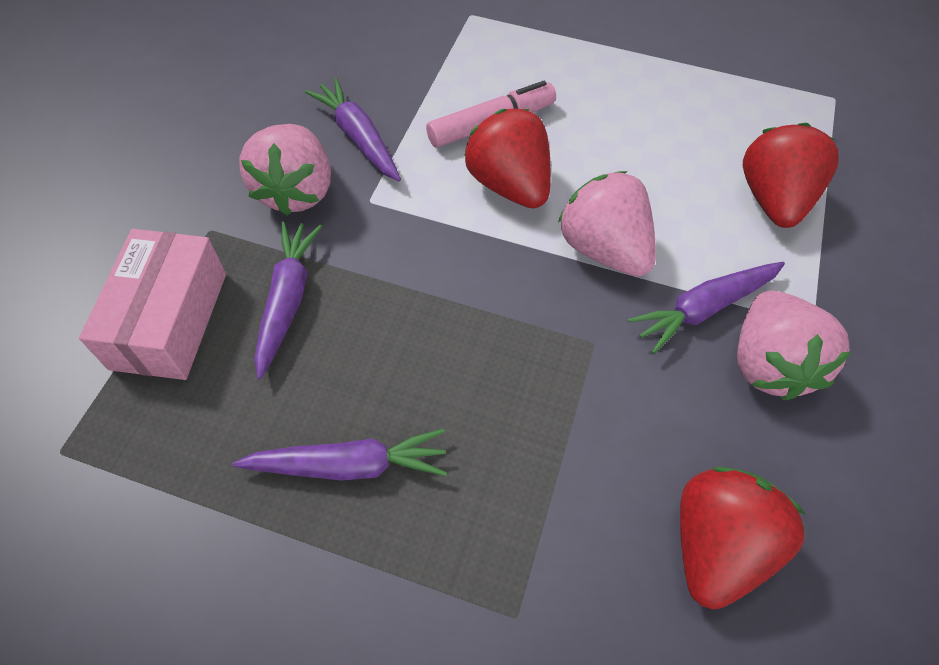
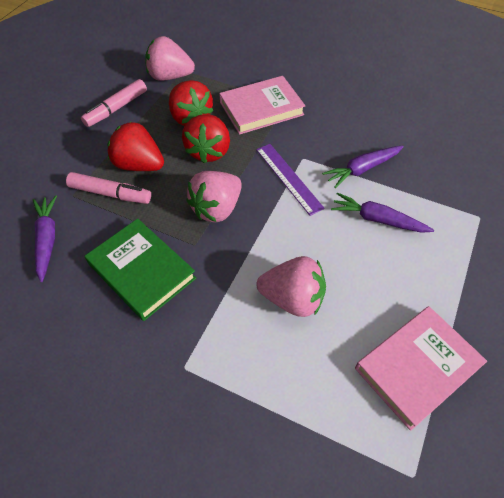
green book: 0 -> 1
pink book: 0 -> 2
pink box: 1 -> 0
pink marker: 1 -> 2
purple carrot: 4 -> 3
purple ruler: 0 -> 1

